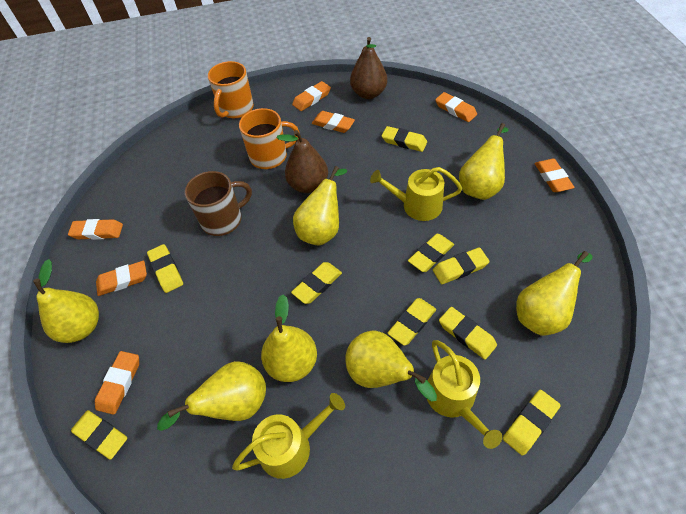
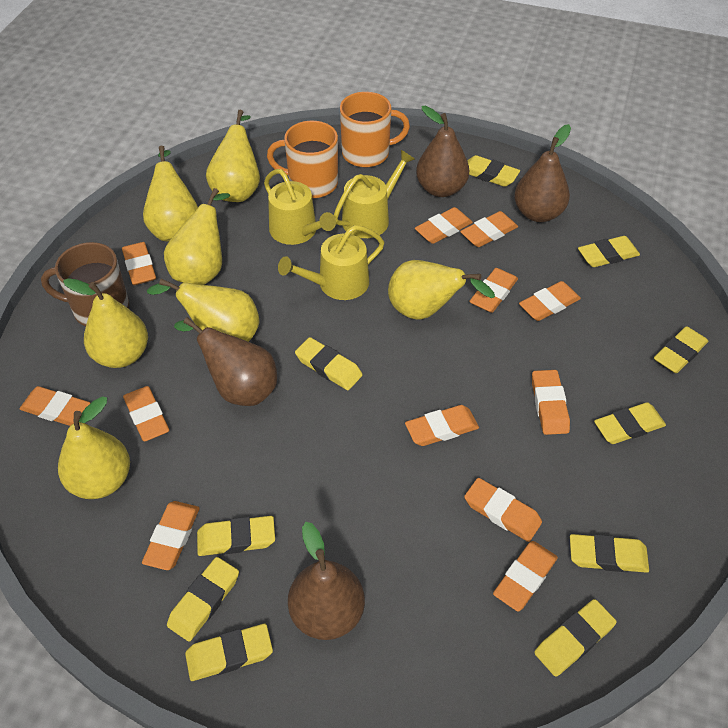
brown pear: 2 -> 4
orange eraser: 7 -> 12
yellow eraser: 9 -> 10

